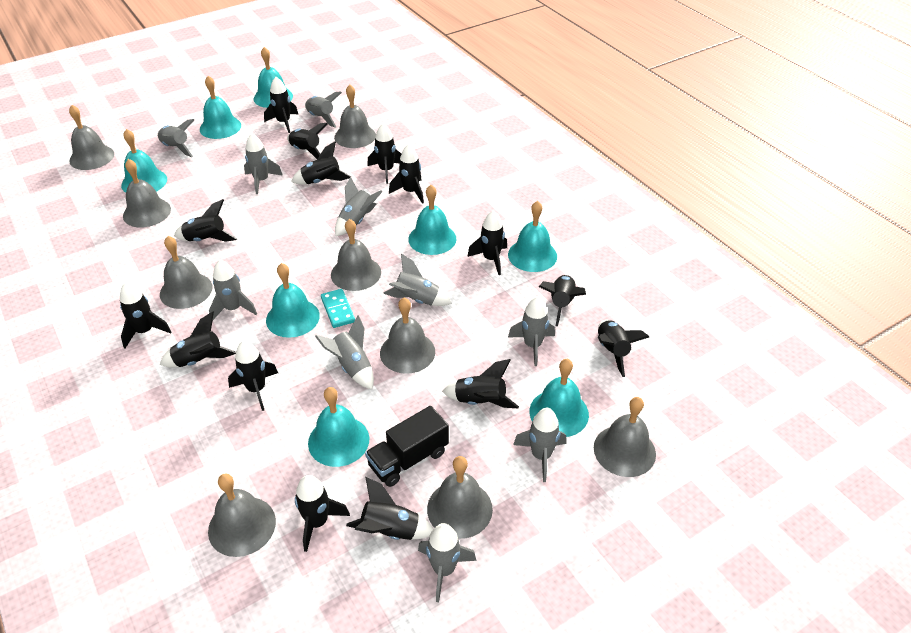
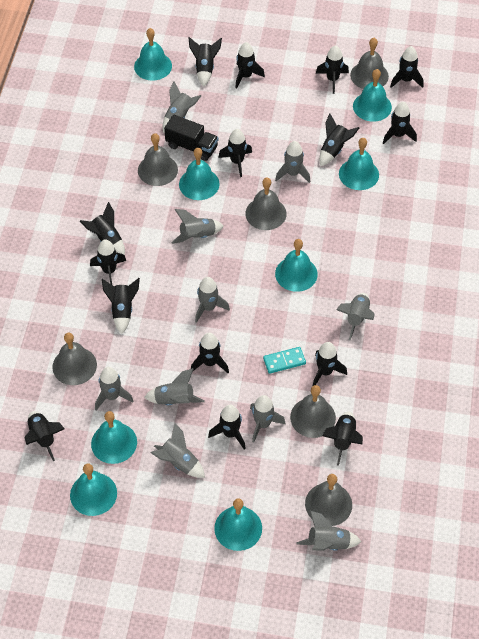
grey bell: 9 -> 6

